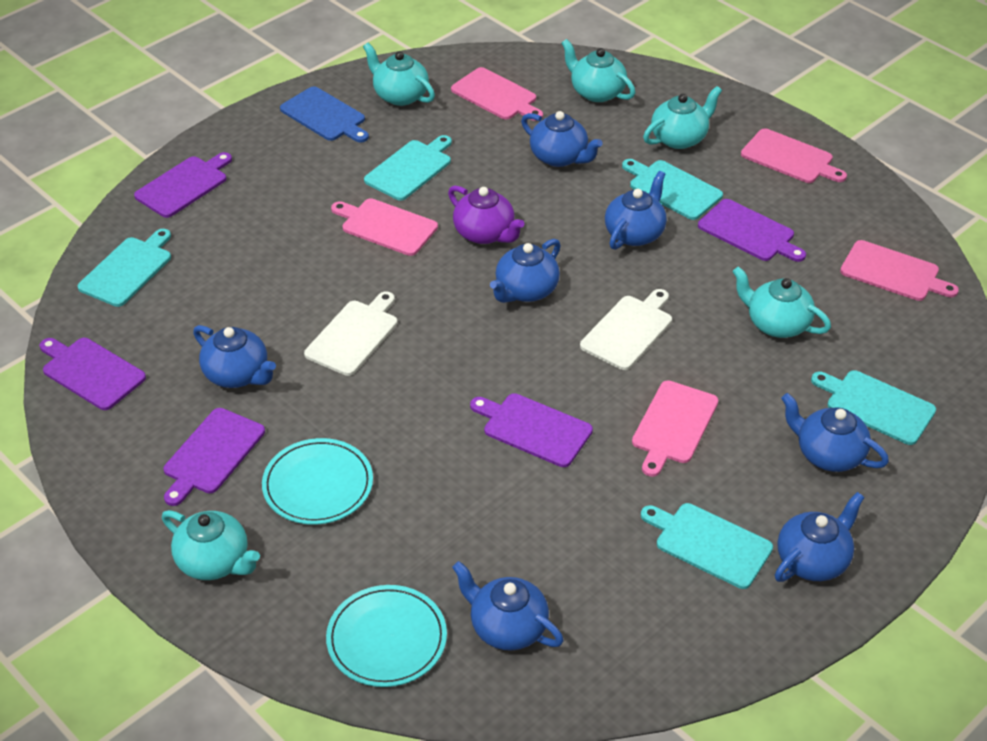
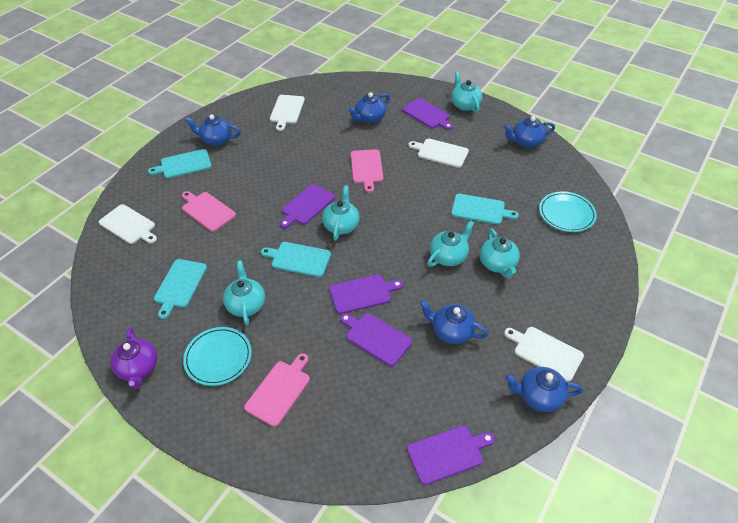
blue cutting board: 1 -> 0
blue teapot: 7 -> 5
pink cutting board: 5 -> 3
turquoise cutting board: 5 -> 4
white cutting board: 2 -> 4

